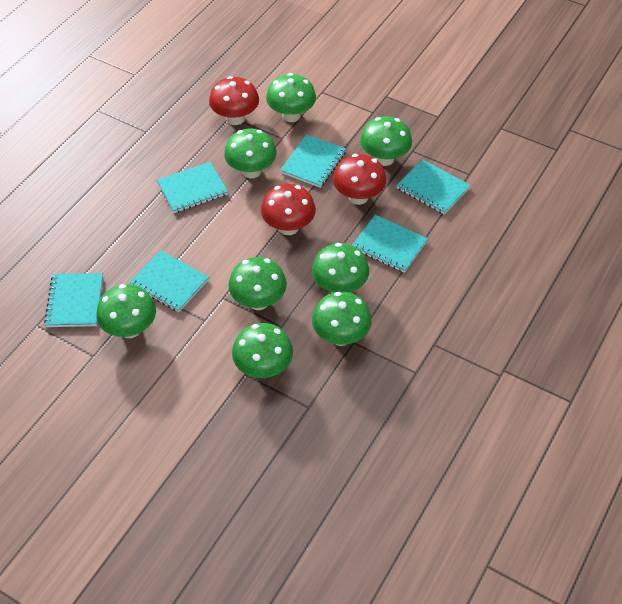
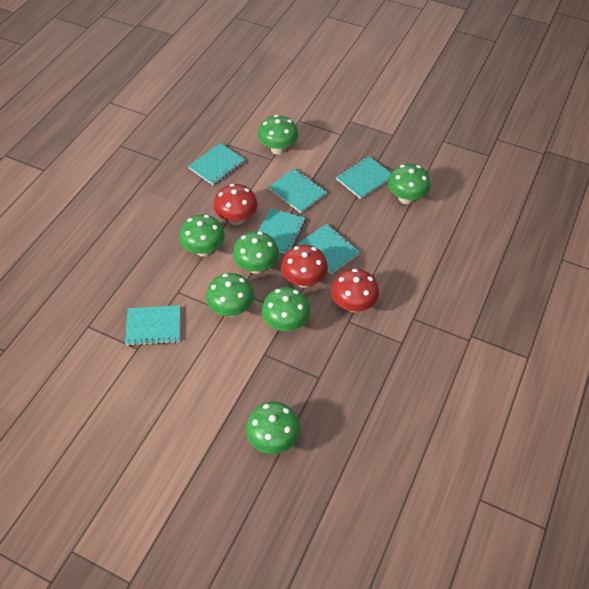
green mushroom: 8 -> 7

